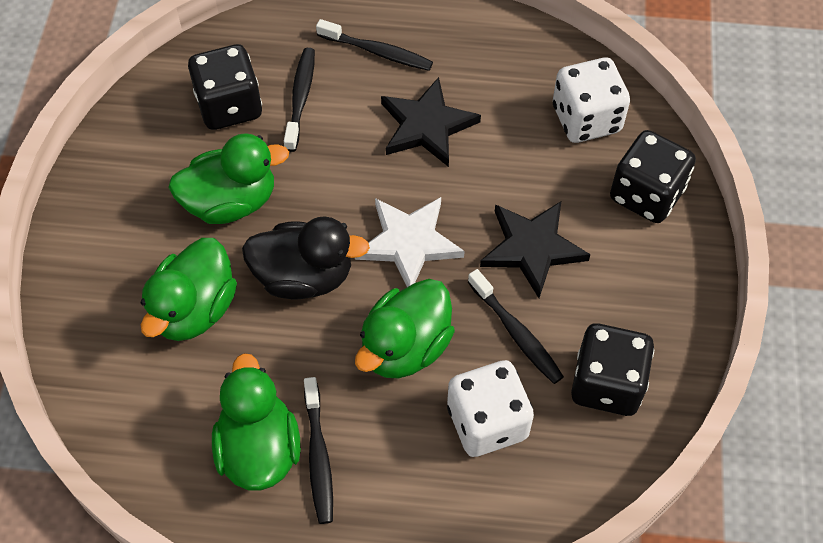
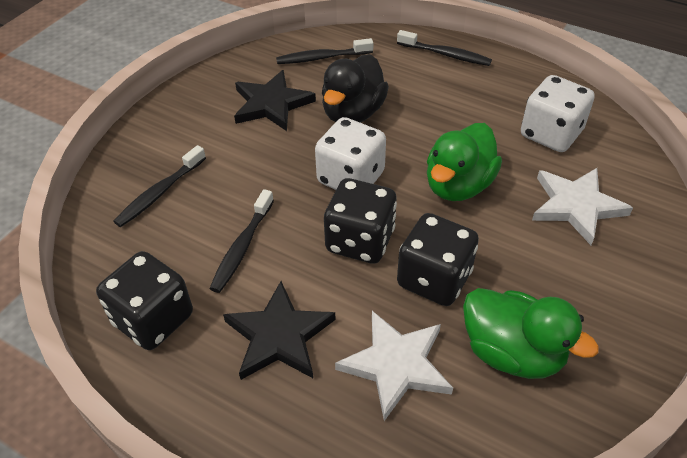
green duck: 4 -> 2
white star: 1 -> 2

